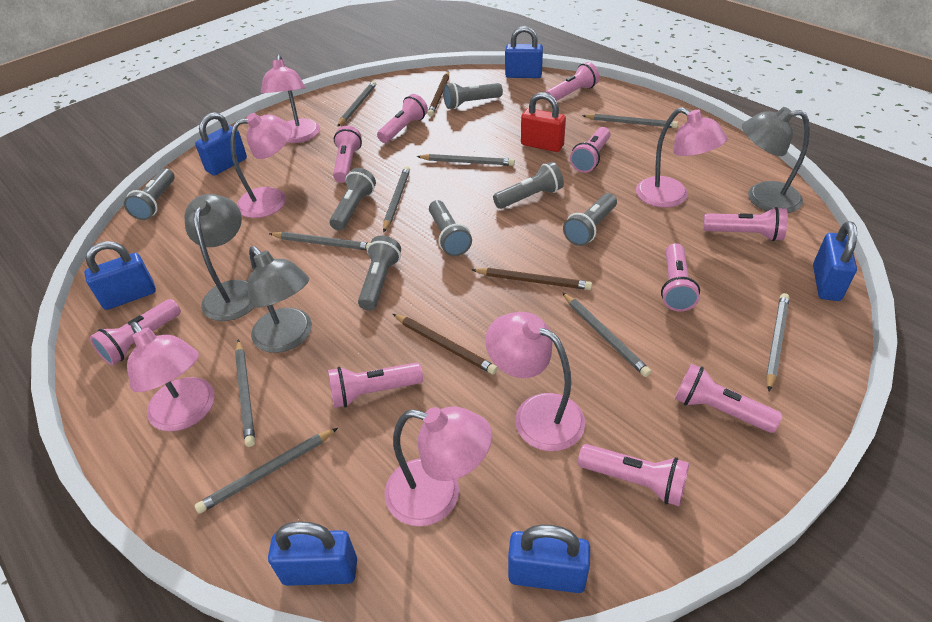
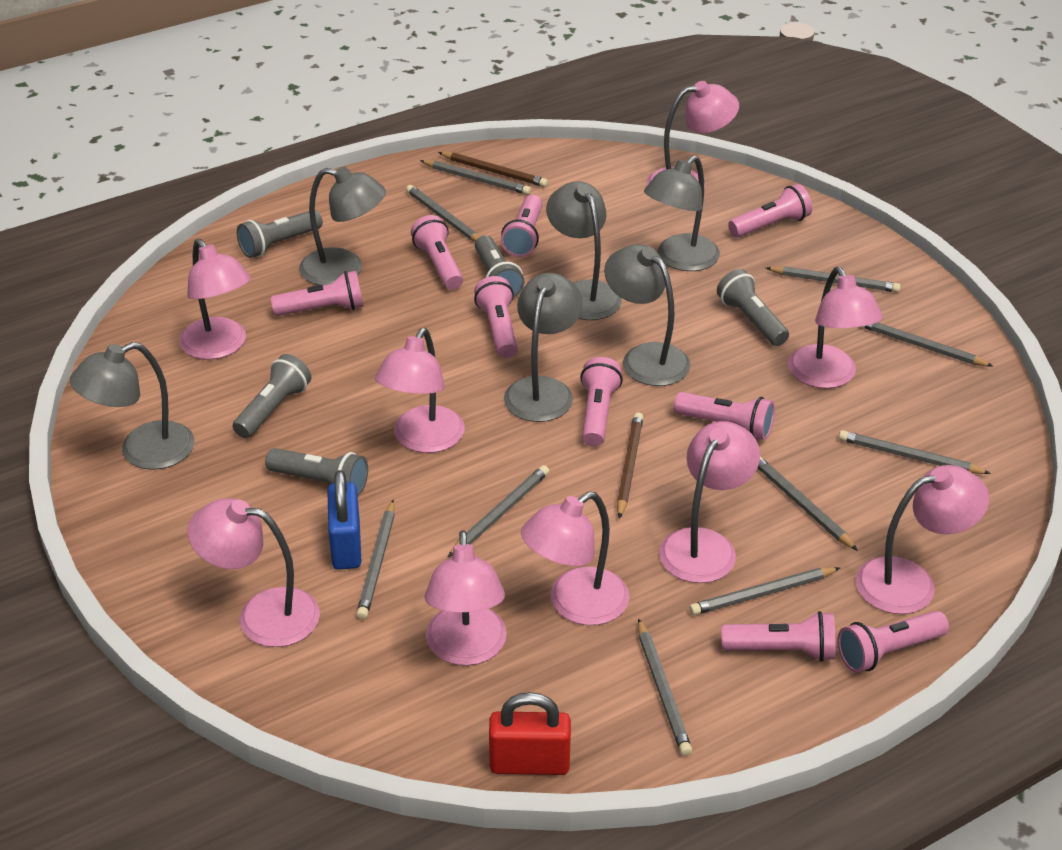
blue padlock: 6 -> 1
brown pencil: 3 -> 2
grey flashlight: 7 -> 5
grey lamp: 3 -> 6
grey pencil: 9 -> 10
pink flashlight: 10 -> 9
pink lamp: 6 -> 9

